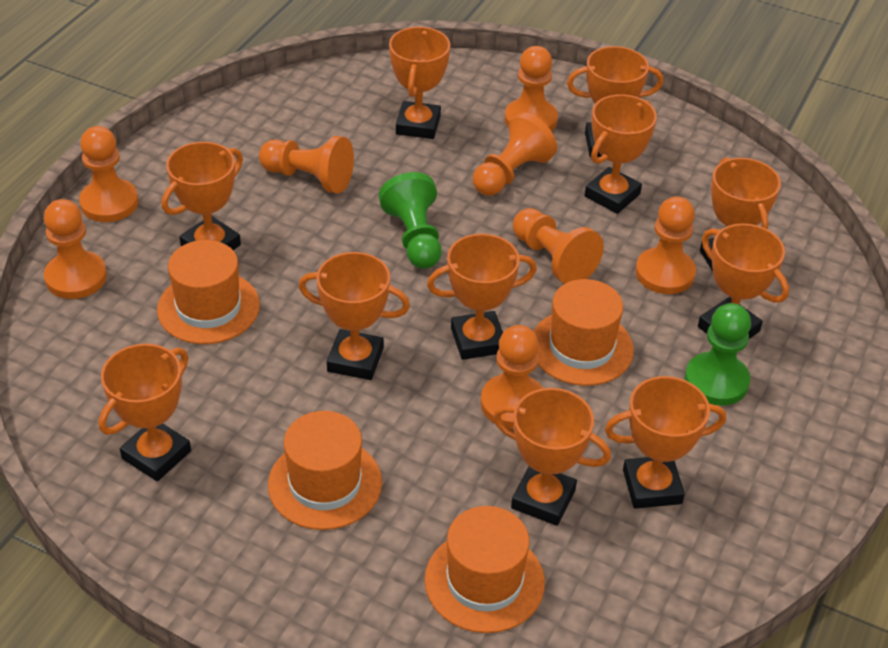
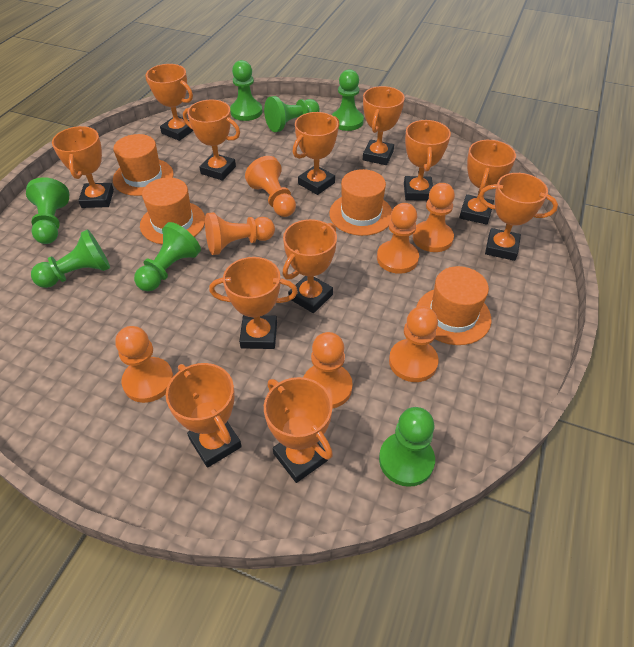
green pawn: 2 -> 7
orange pawn: 8 -> 7
orange trophy: 11 -> 12

